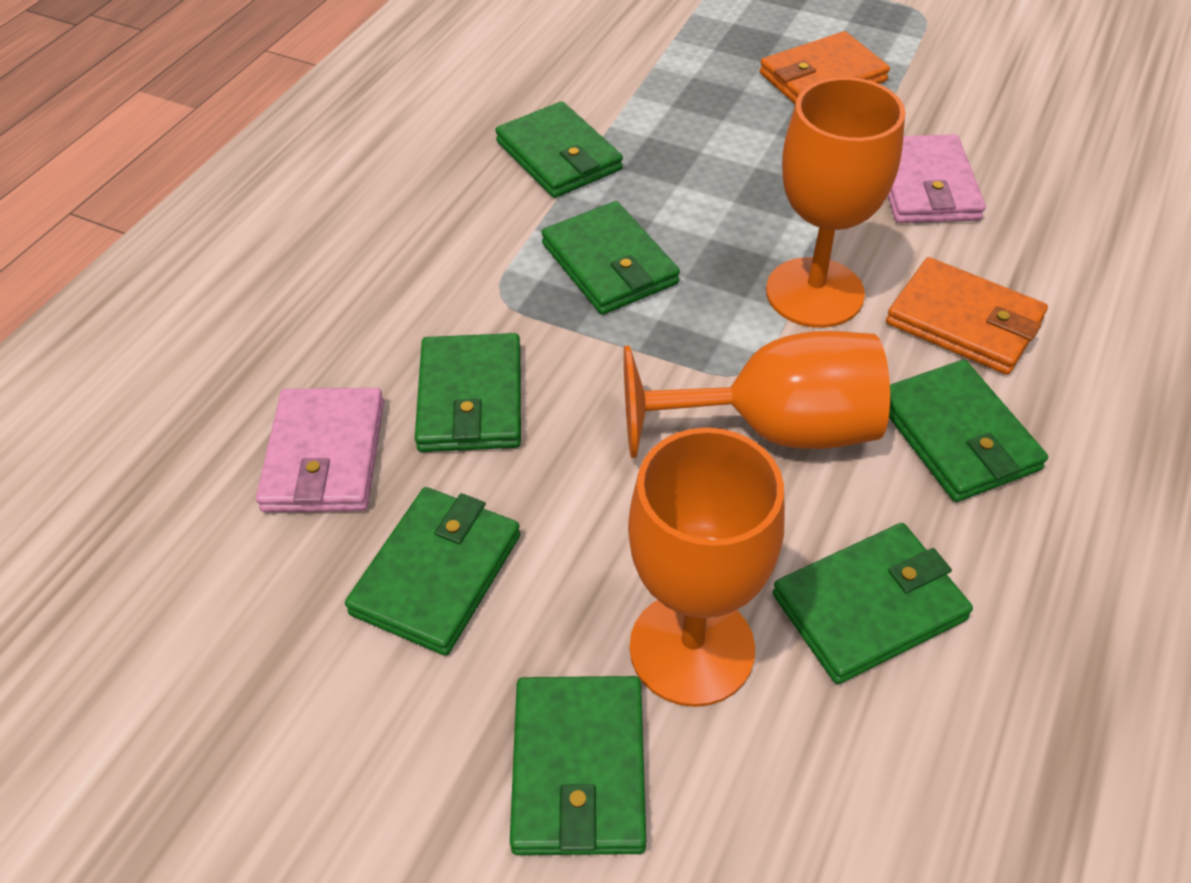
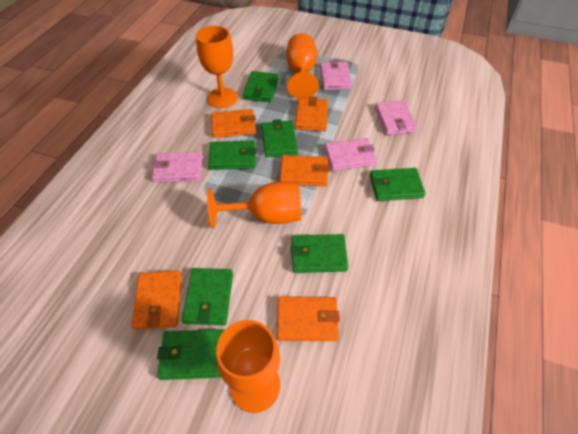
orange goblet: 3 -> 4
orange wallet: 2 -> 5
pink wallet: 2 -> 4

